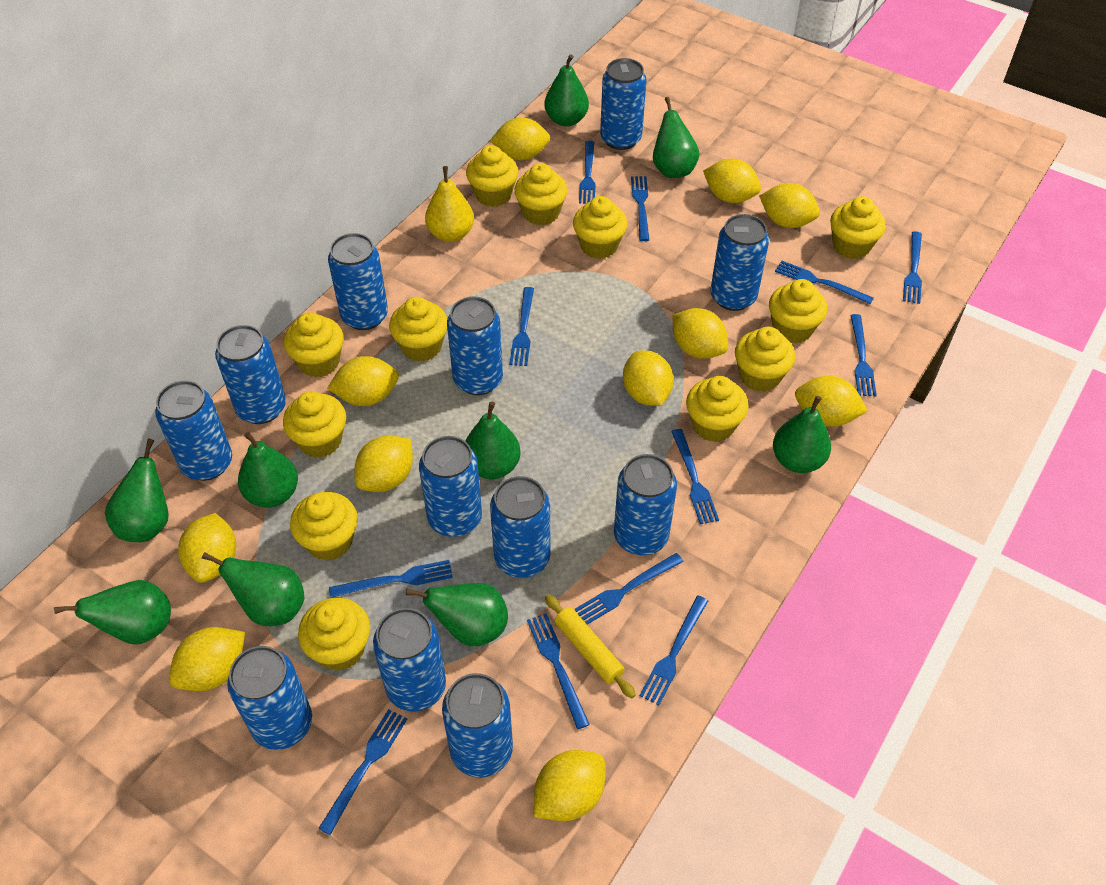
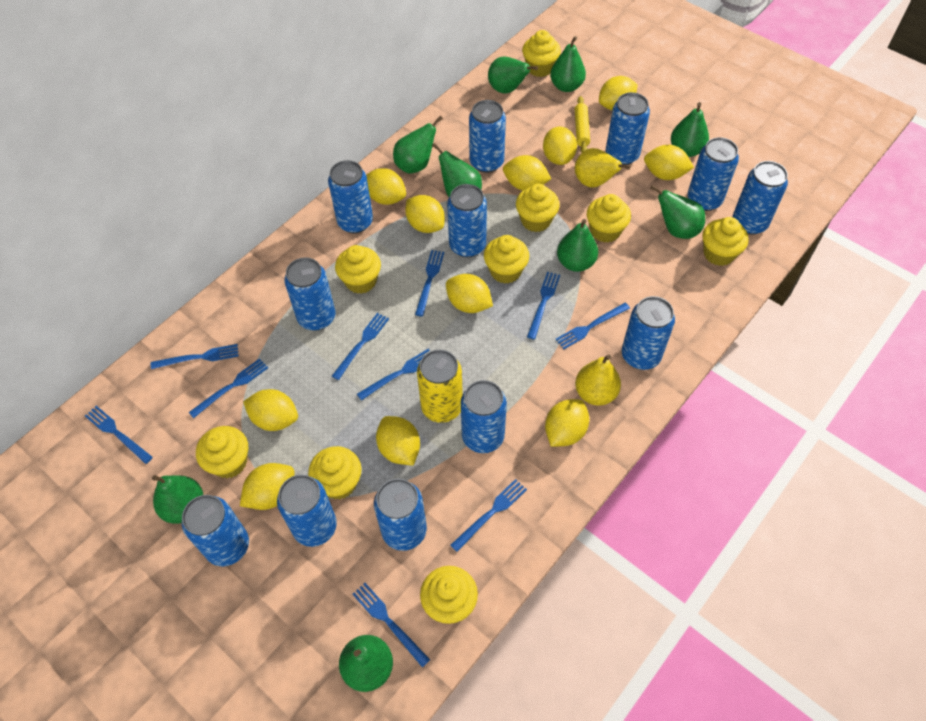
blue fork: 12 -> 10
yellow can: 0 -> 1
yellow cupcake: 12 -> 9
yellow pear: 1 -> 2

